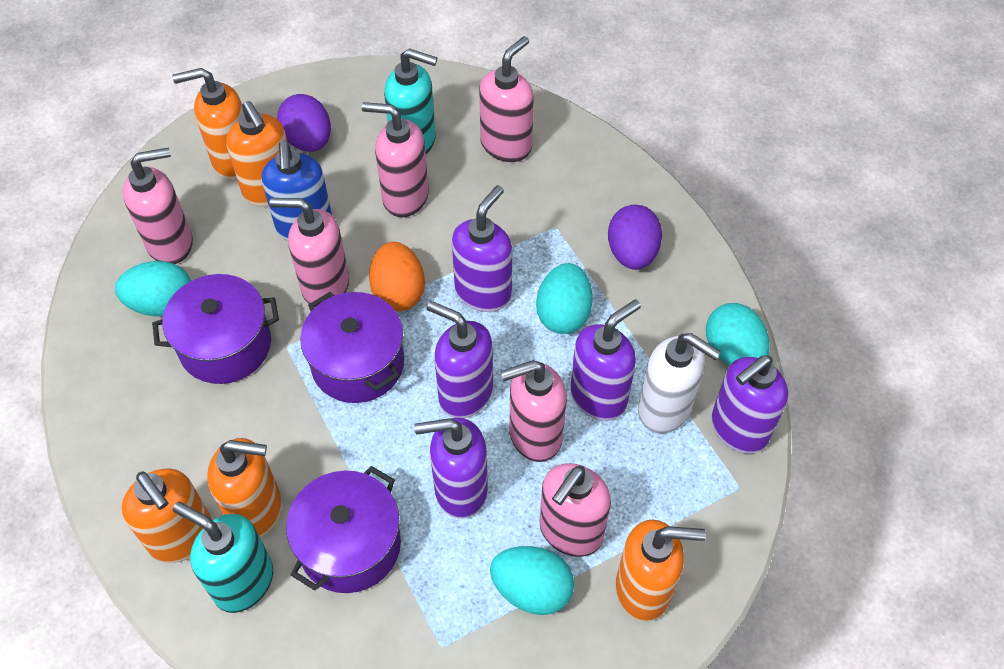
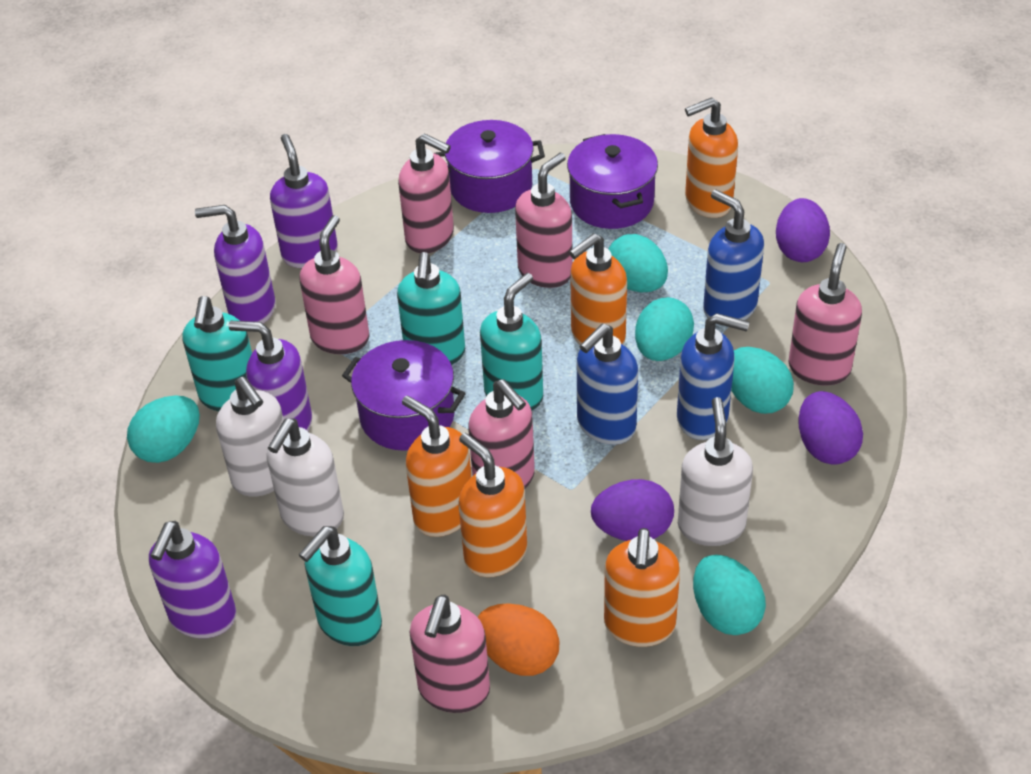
blue soap dispenser: 1 -> 3
purple egg: 2 -> 3
purple soap dispenser: 5 -> 4
turquoise egg: 4 -> 5
turquoise soap dispenser: 2 -> 4
white soap dispenser: 1 -> 3

